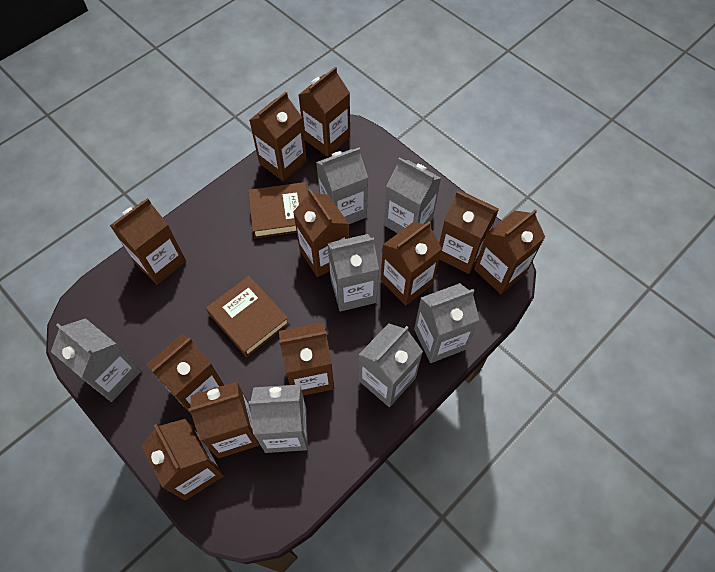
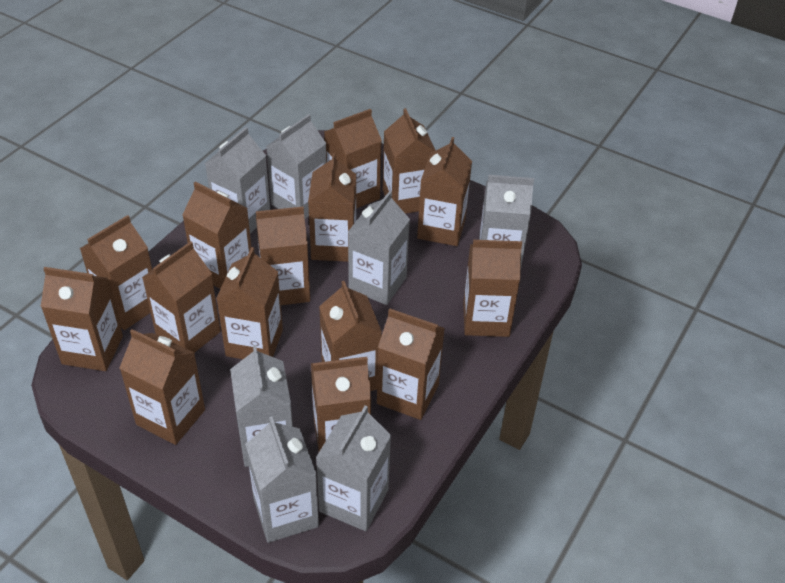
brown book: 2 -> 0
brown carton: 11 -> 15

